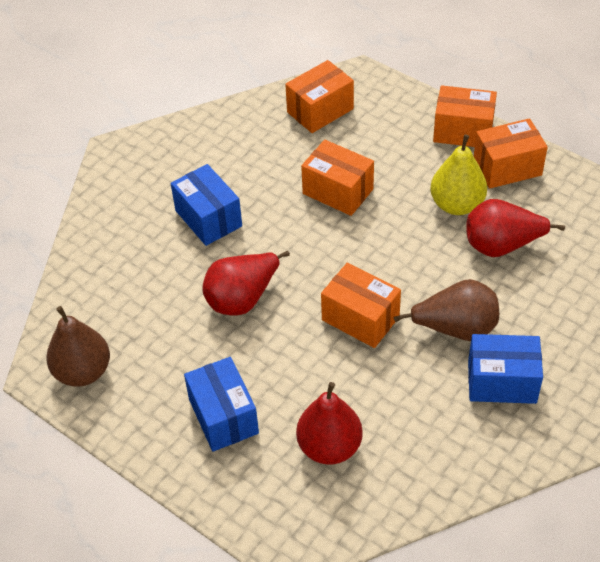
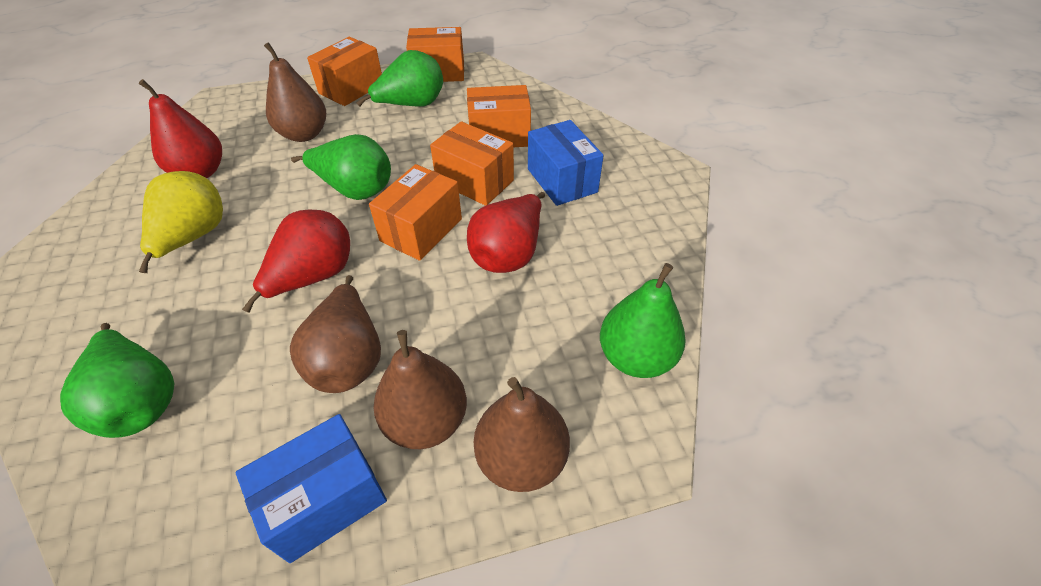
blue box: 3 -> 2
brown pear: 2 -> 4
green pear: 0 -> 4

